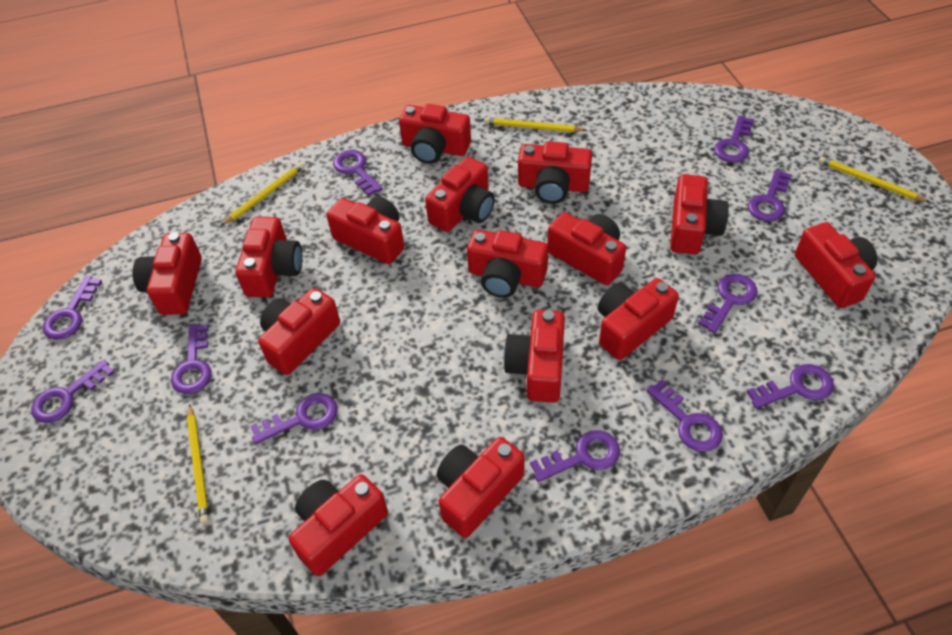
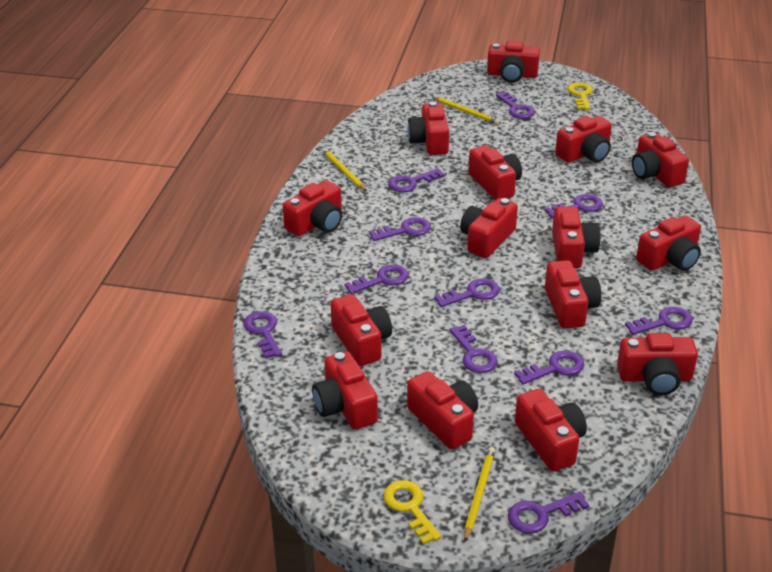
yellow key: 0 -> 2
yellow pencil: 4 -> 3

